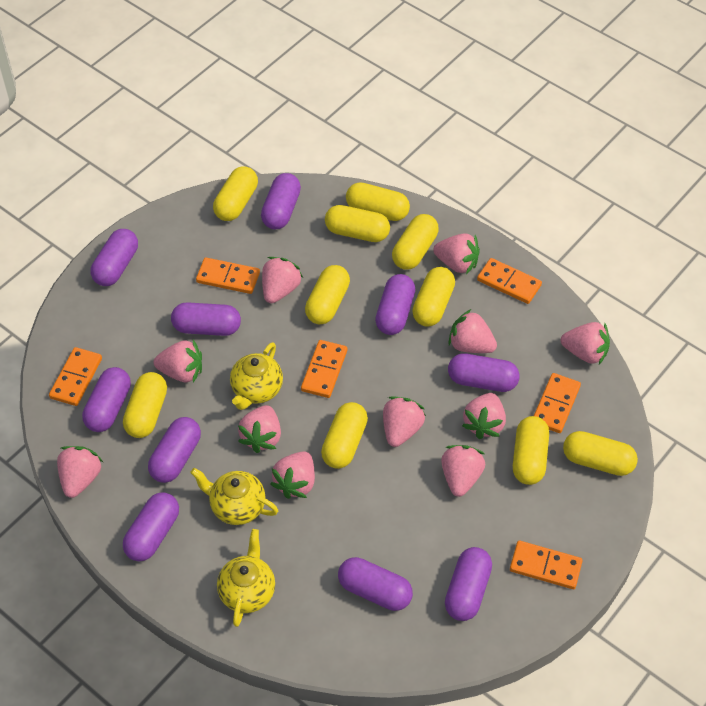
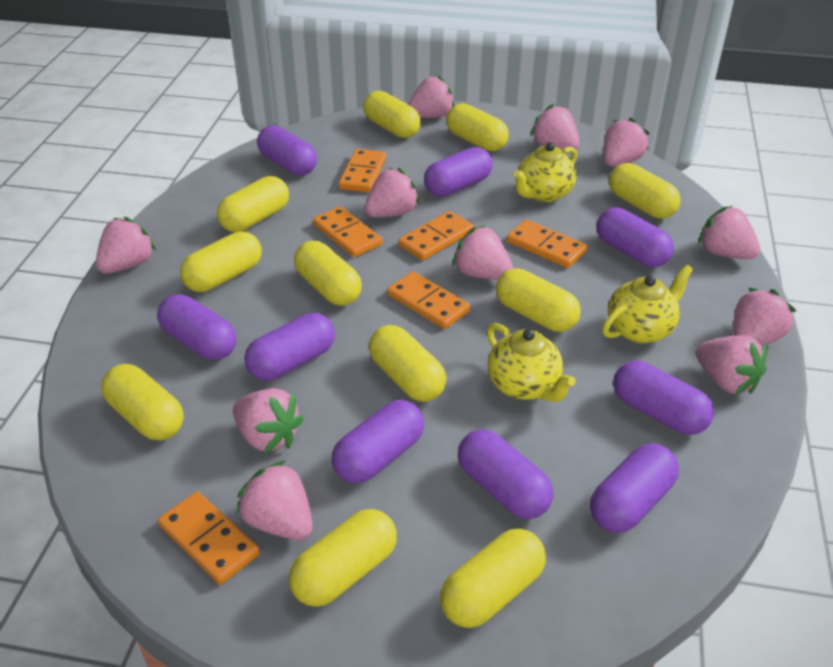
purple capsule: 10 -> 9
yellow capsule: 10 -> 11

